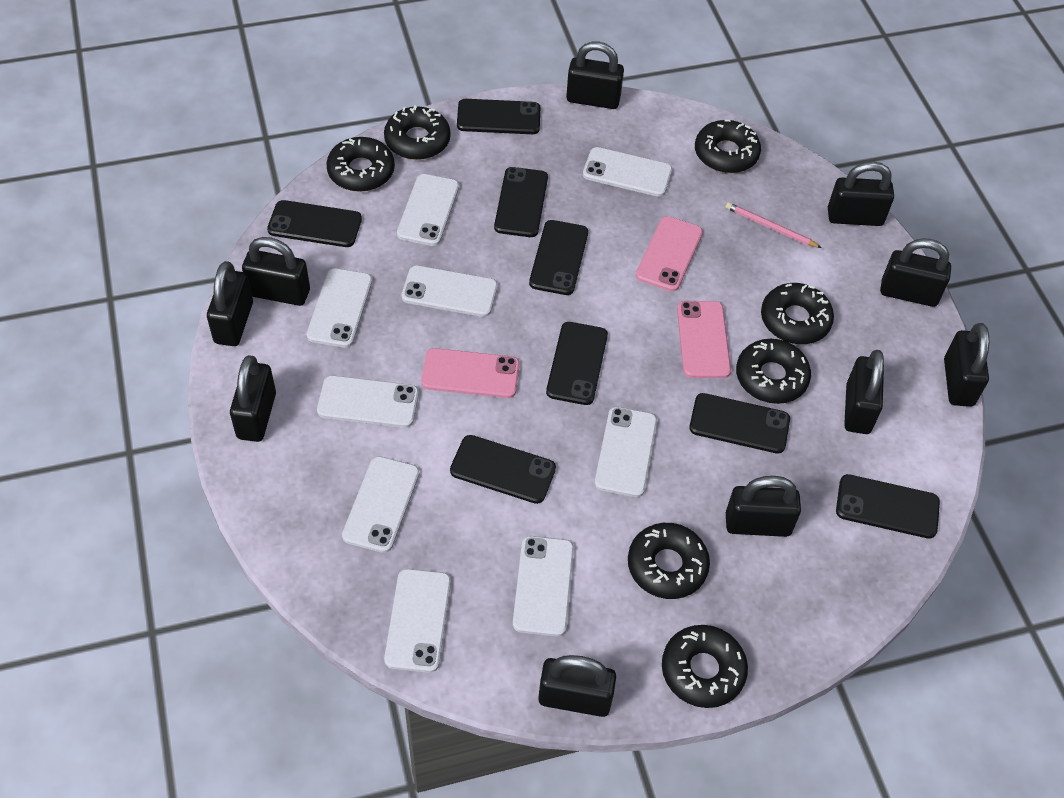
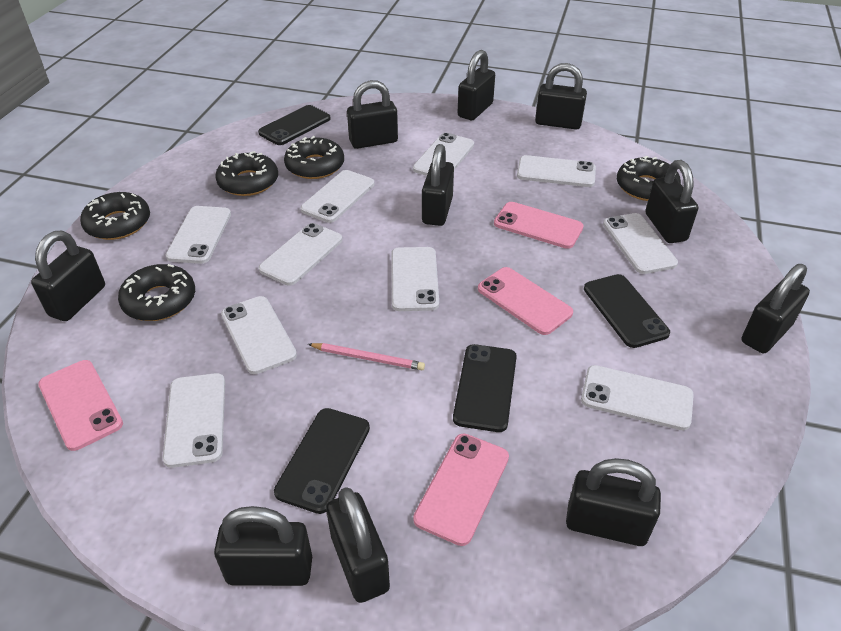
black donut: 7 -> 5
black phone: 8 -> 4
pink phone: 3 -> 4
white phone: 9 -> 10

